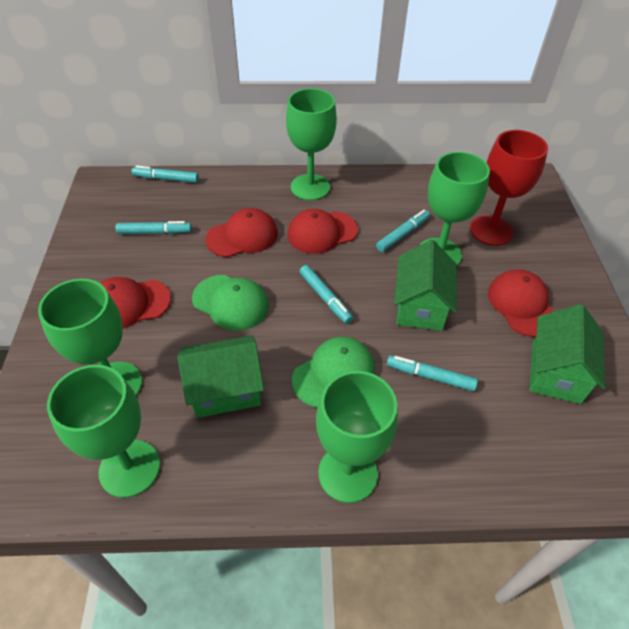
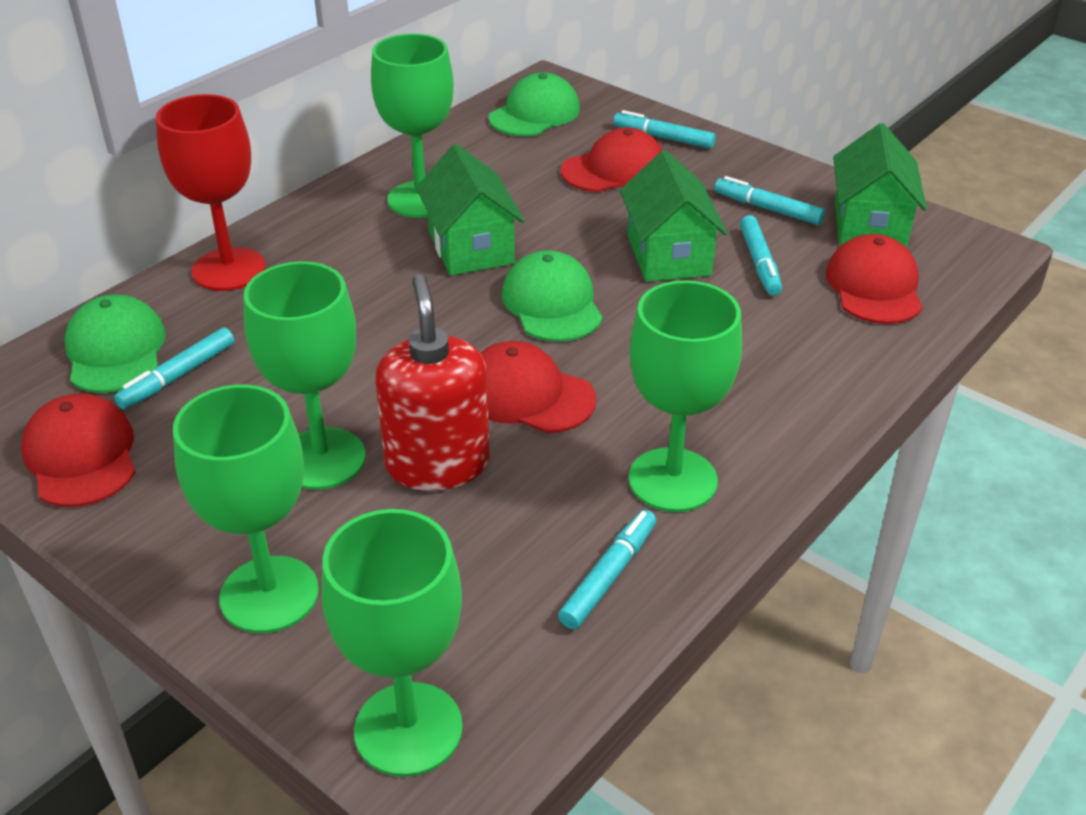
green cap: 2 -> 3
red soap dispenser: 0 -> 1

